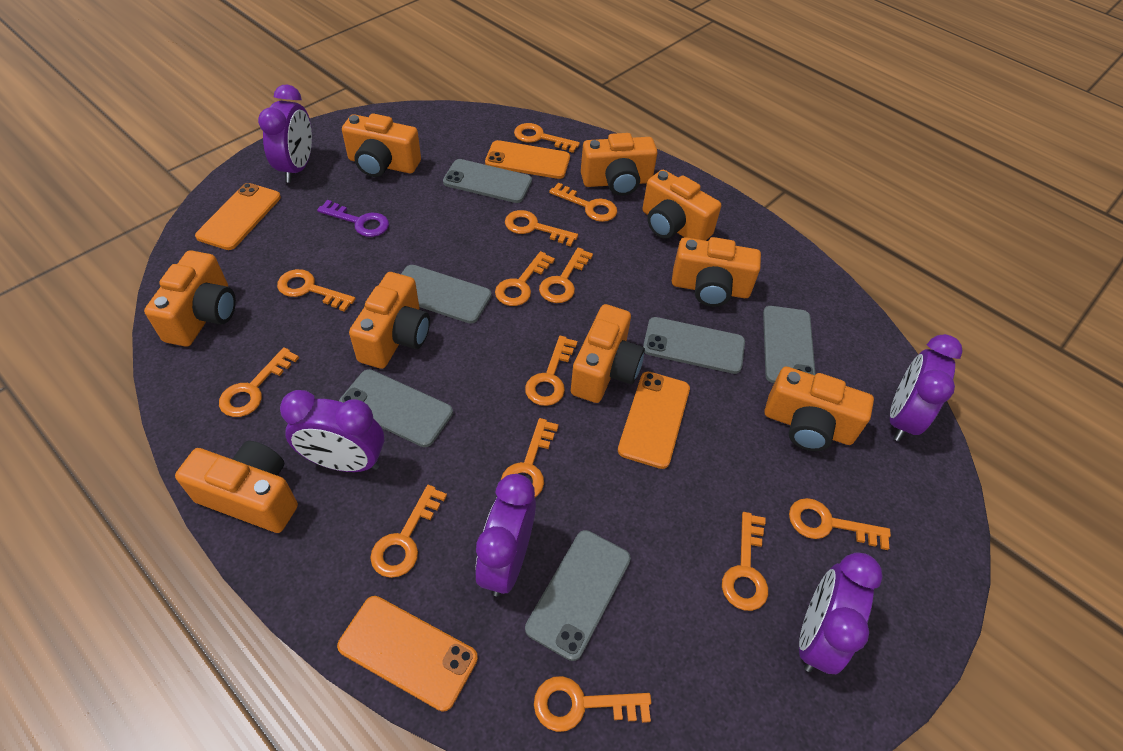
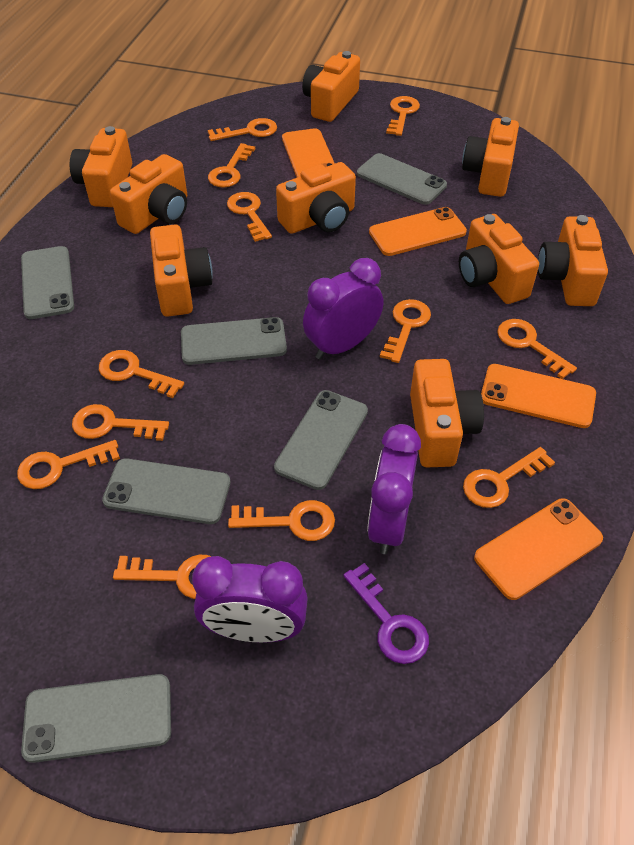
orange key: 13 -> 12
purple clock: 5 -> 3

